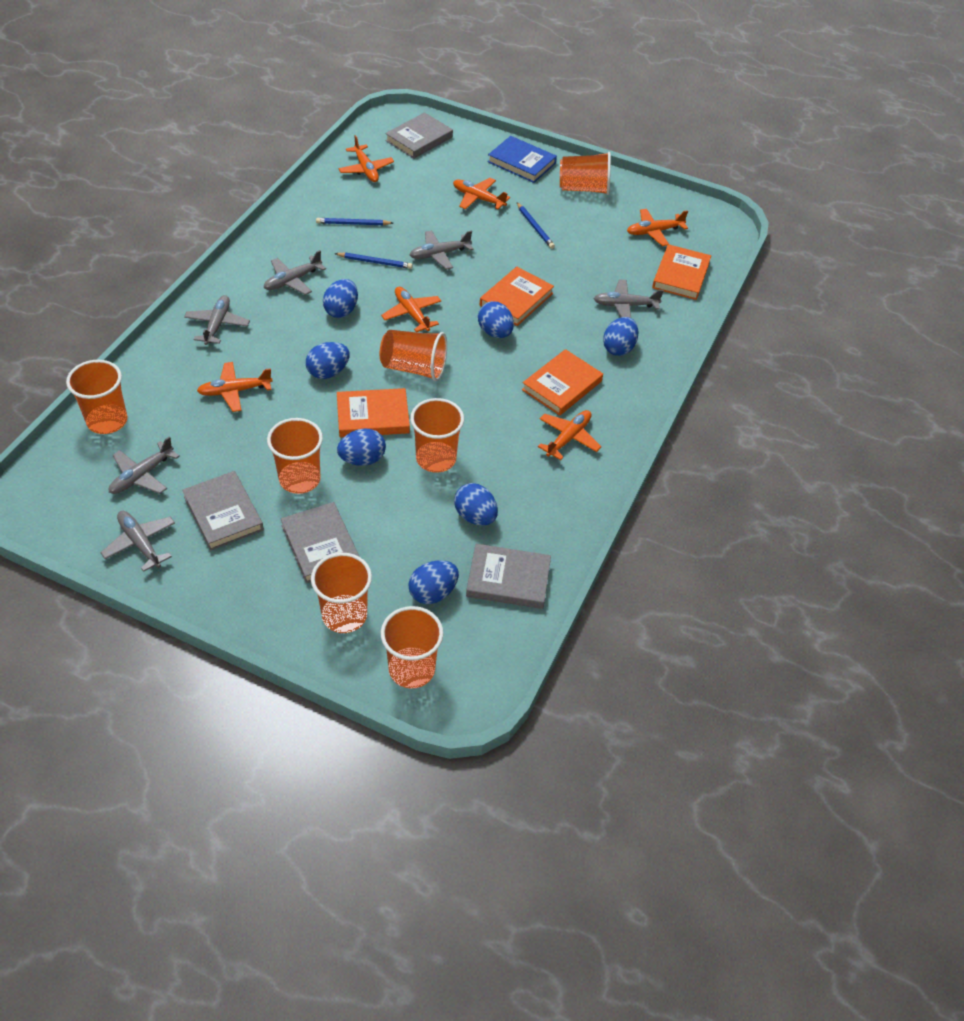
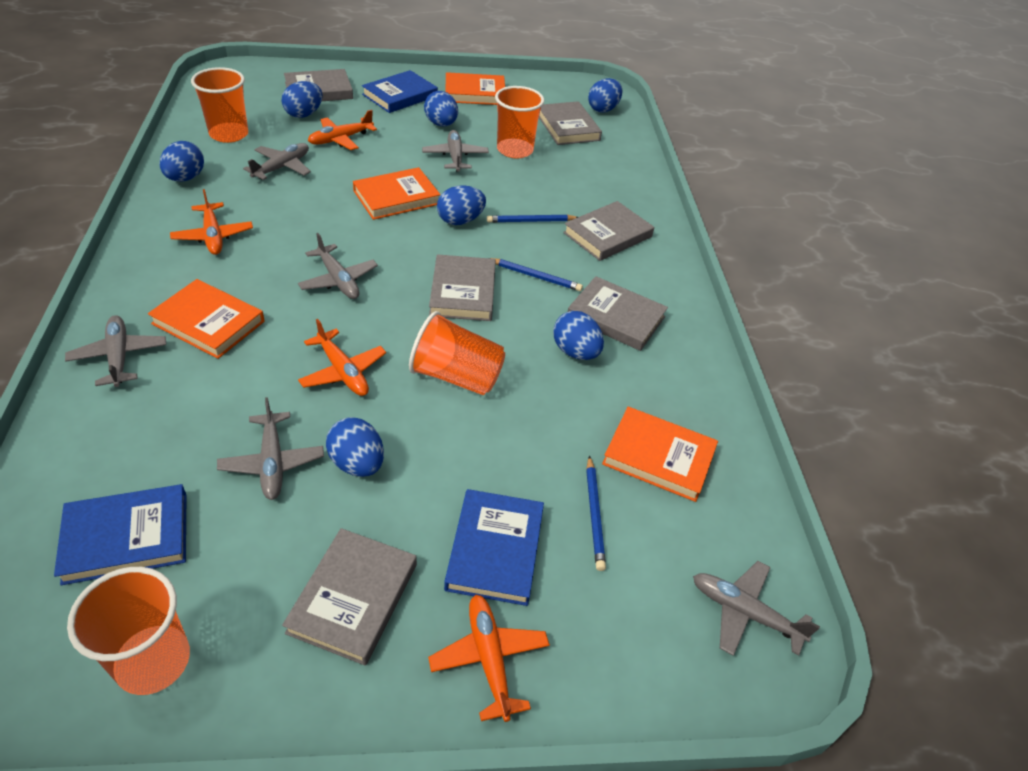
blue book: 1 -> 3
grey book: 4 -> 6
orange cup: 7 -> 4
orange plane: 6 -> 4

